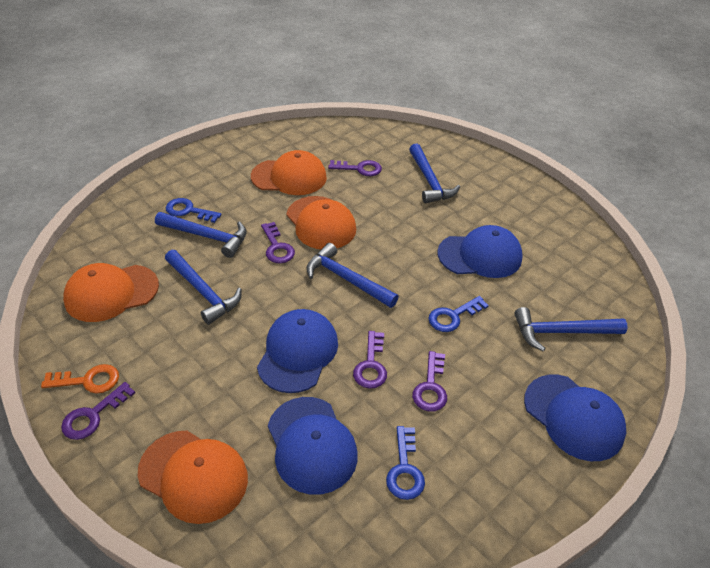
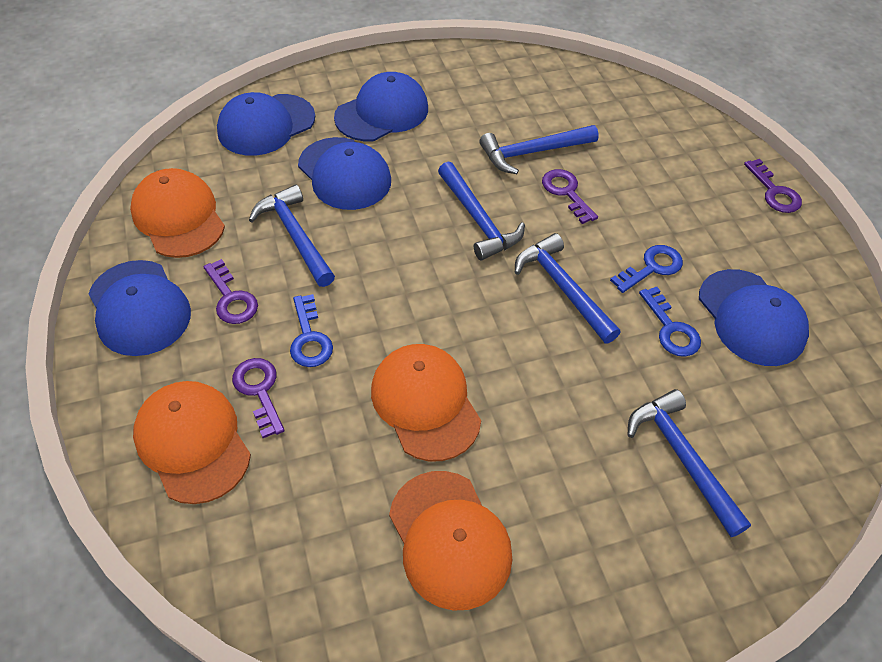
blue cap: 4 -> 5
orange key: 1 -> 0
purple key: 5 -> 4

